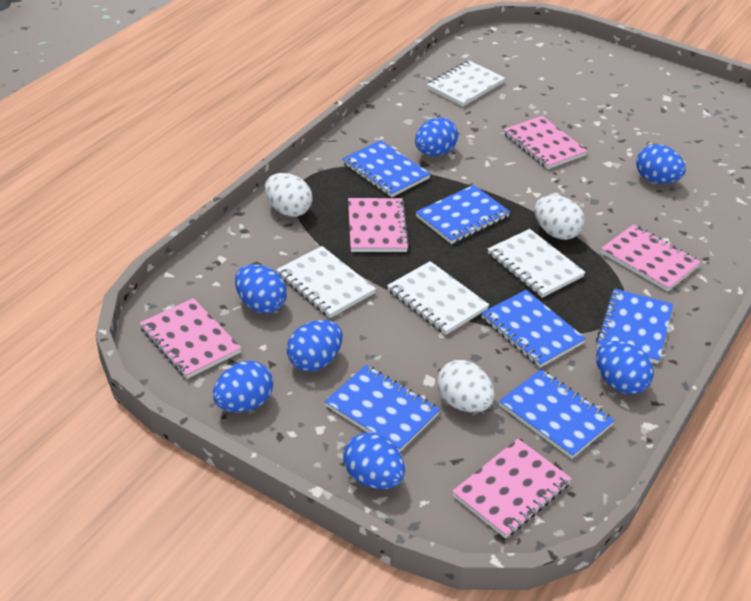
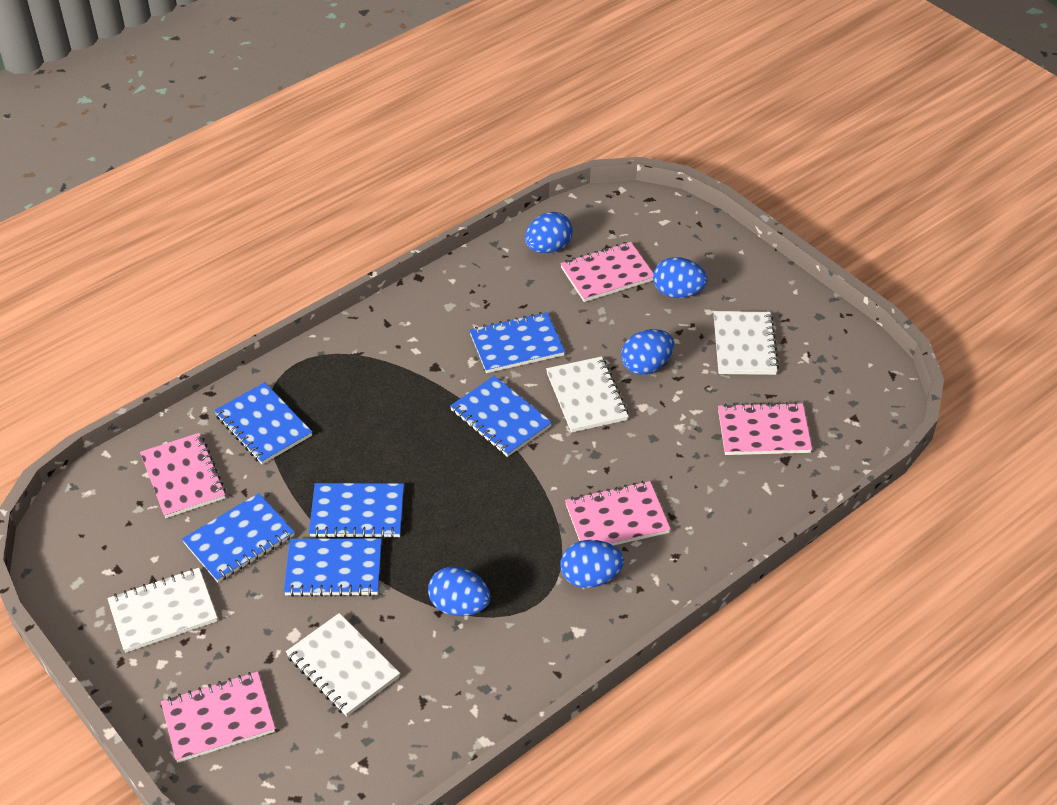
blue egg: 7 -> 5
white egg: 3 -> 0

